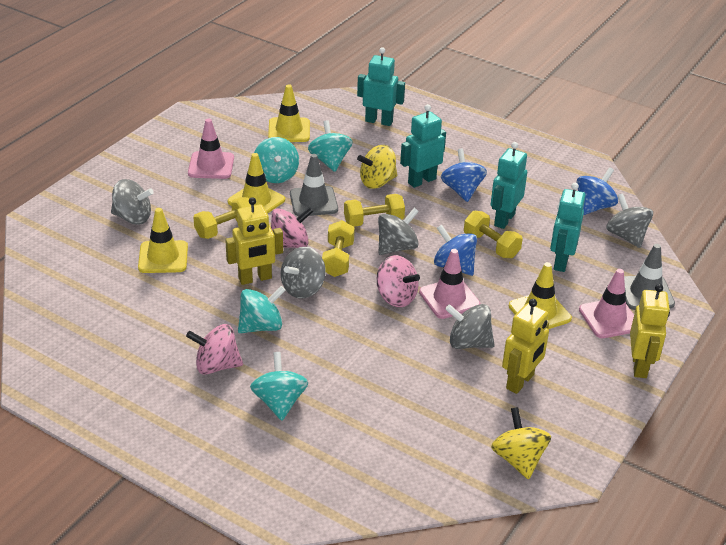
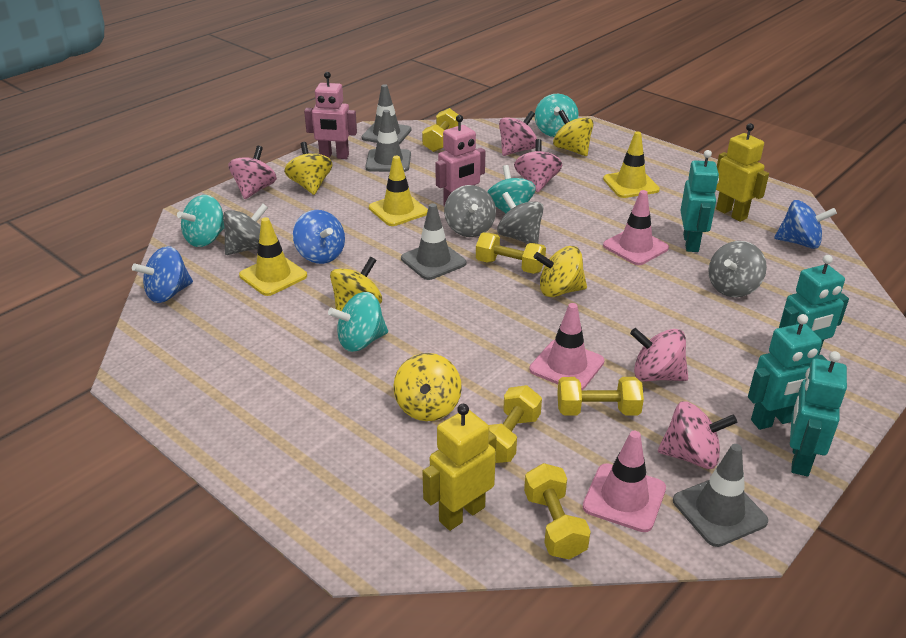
grey spinning top: 5 -> 4
grey traffic cone: 2 -> 4
pink robot: 0 -> 2
pink spinning top: 3 -> 5
yellow dumbbell: 4 -> 5
yellow robot: 3 -> 2
yellow spinning top: 2 -> 5
yellow traffic cone: 4 -> 3

